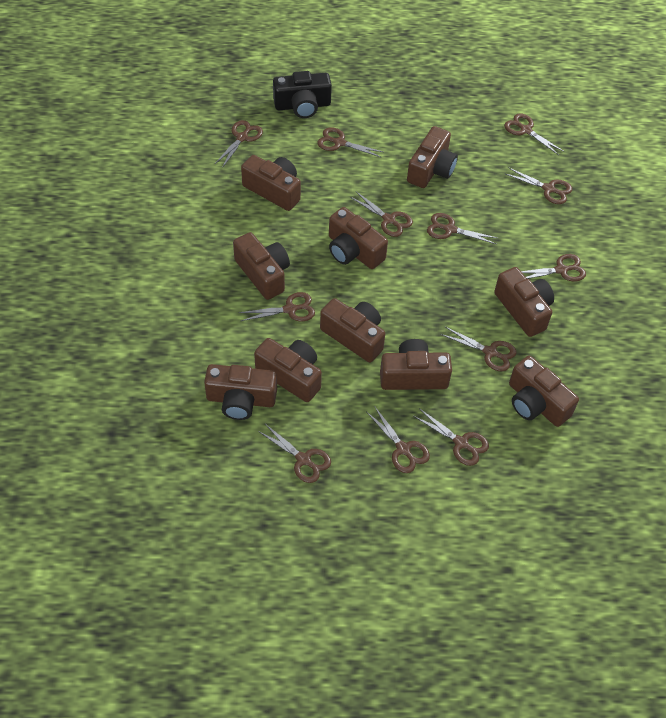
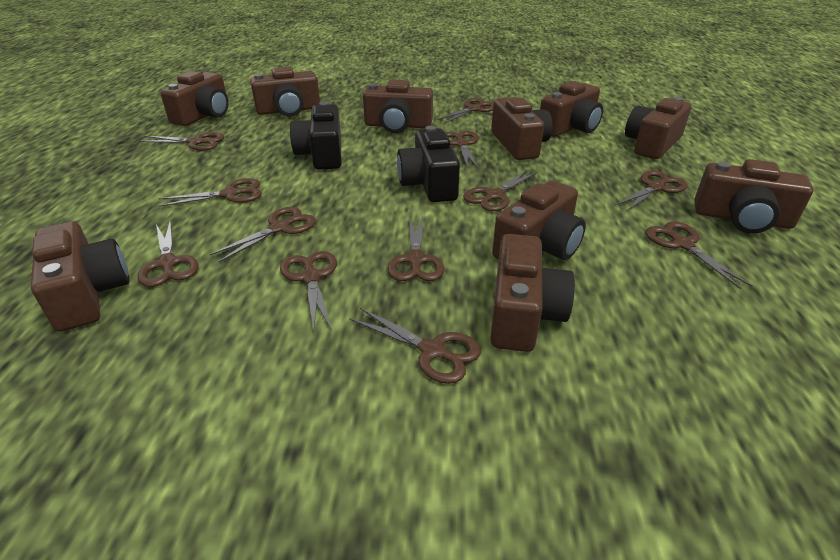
black camera: 1 -> 2

